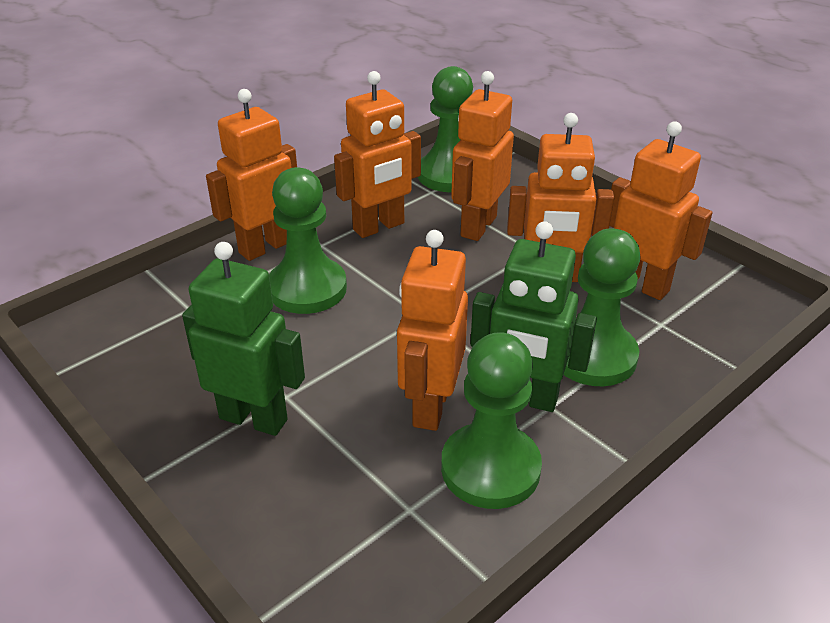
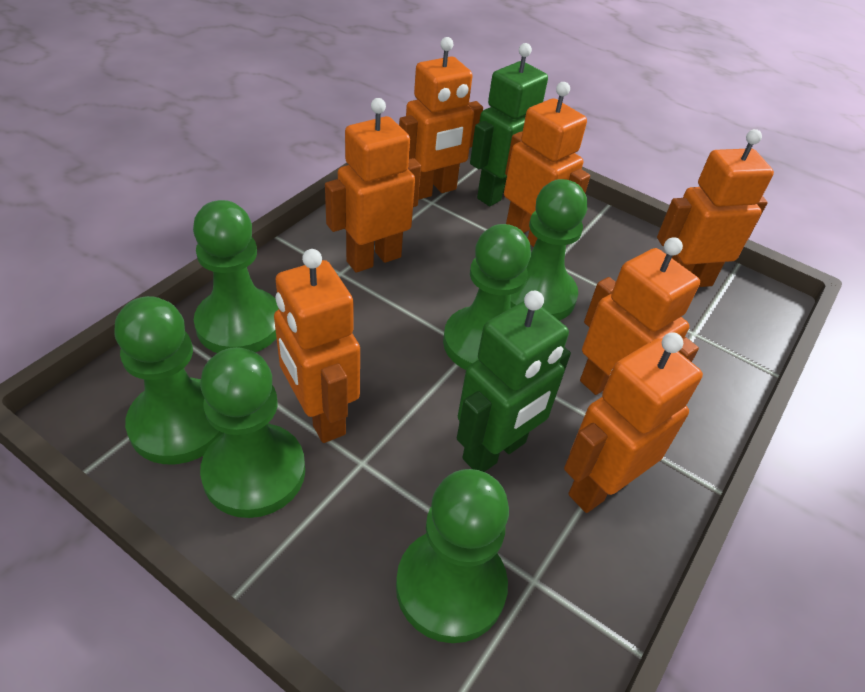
green pawn: 4 -> 6
orange robot: 6 -> 7

